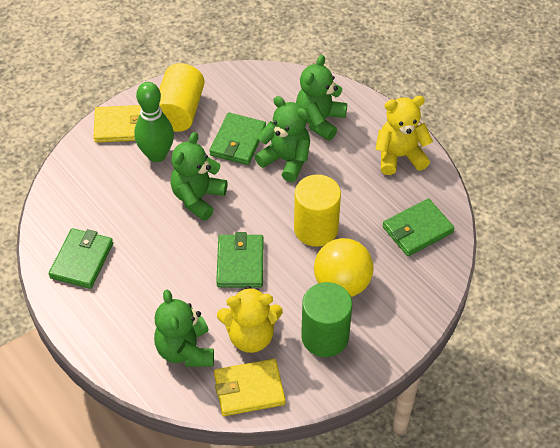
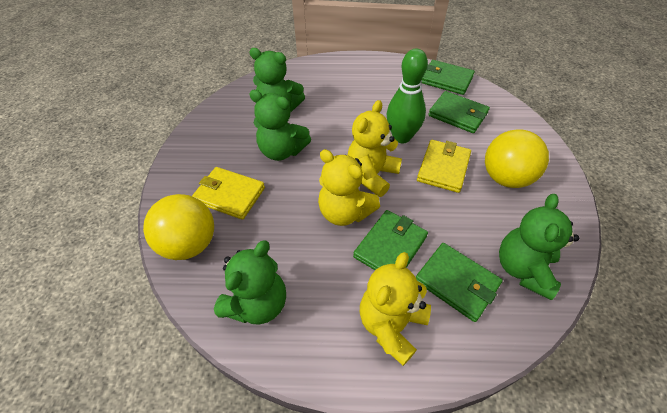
green cylinder: 1 -> 0
yellow ball: 1 -> 2
yellow cylinder: 2 -> 0
yellow teddy bear: 2 -> 3

